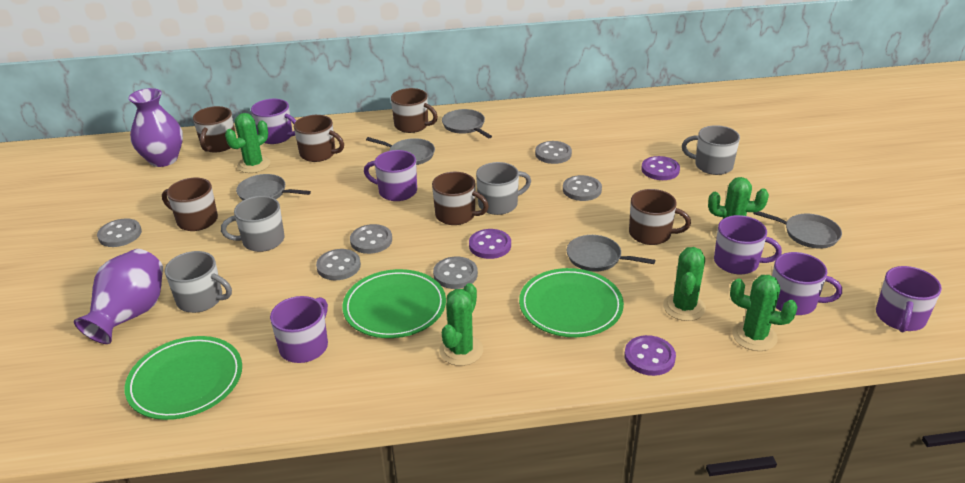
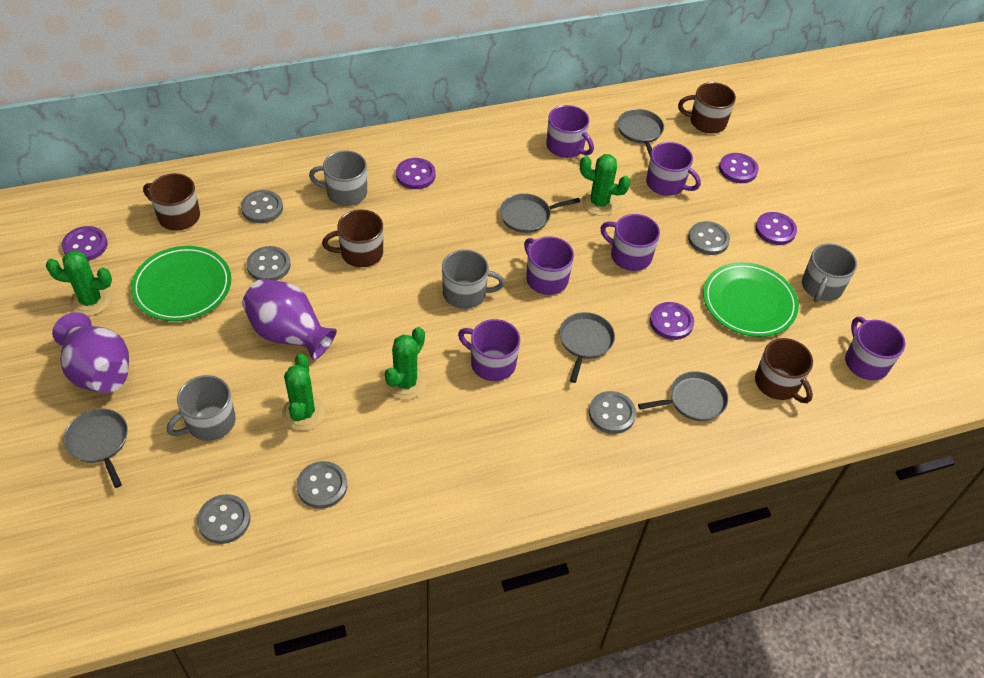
brown mug: 6 -> 4
green cactus: 5 -> 4
green plate: 3 -> 2
purple button: 3 -> 5

